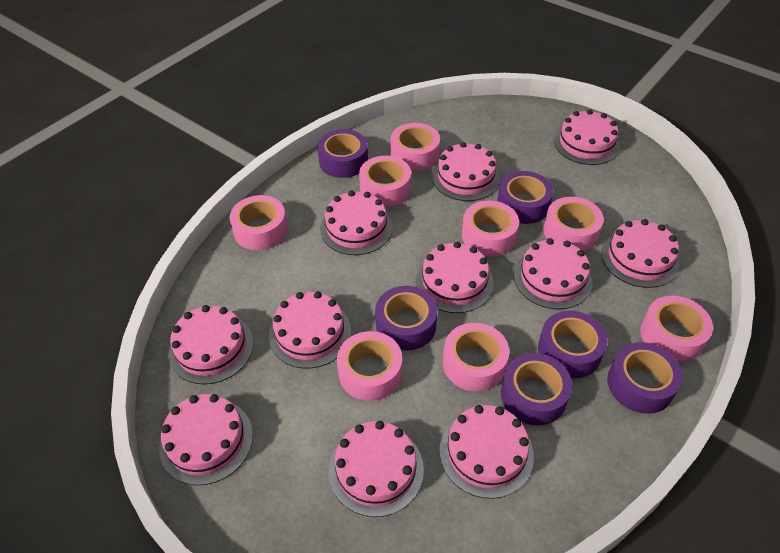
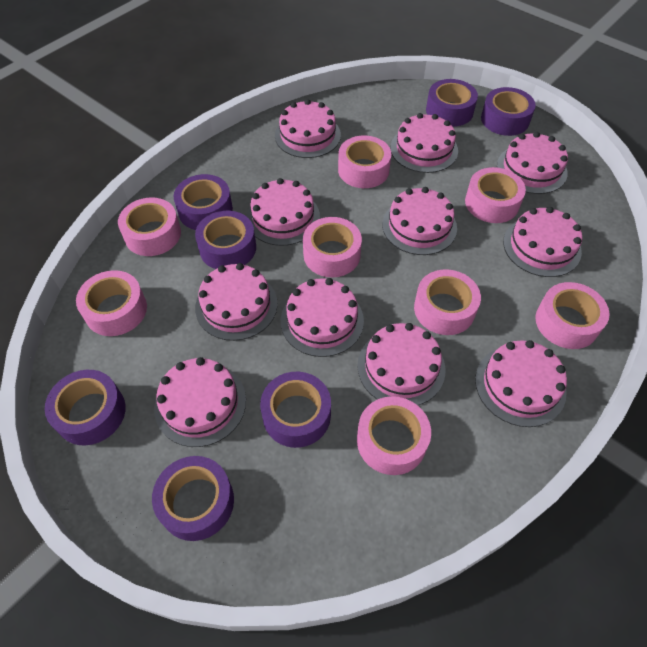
purple tape: 6 -> 7

